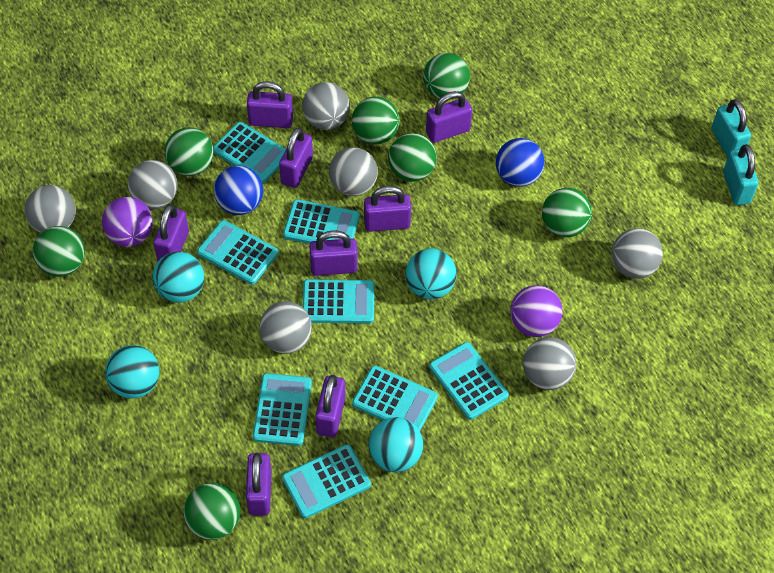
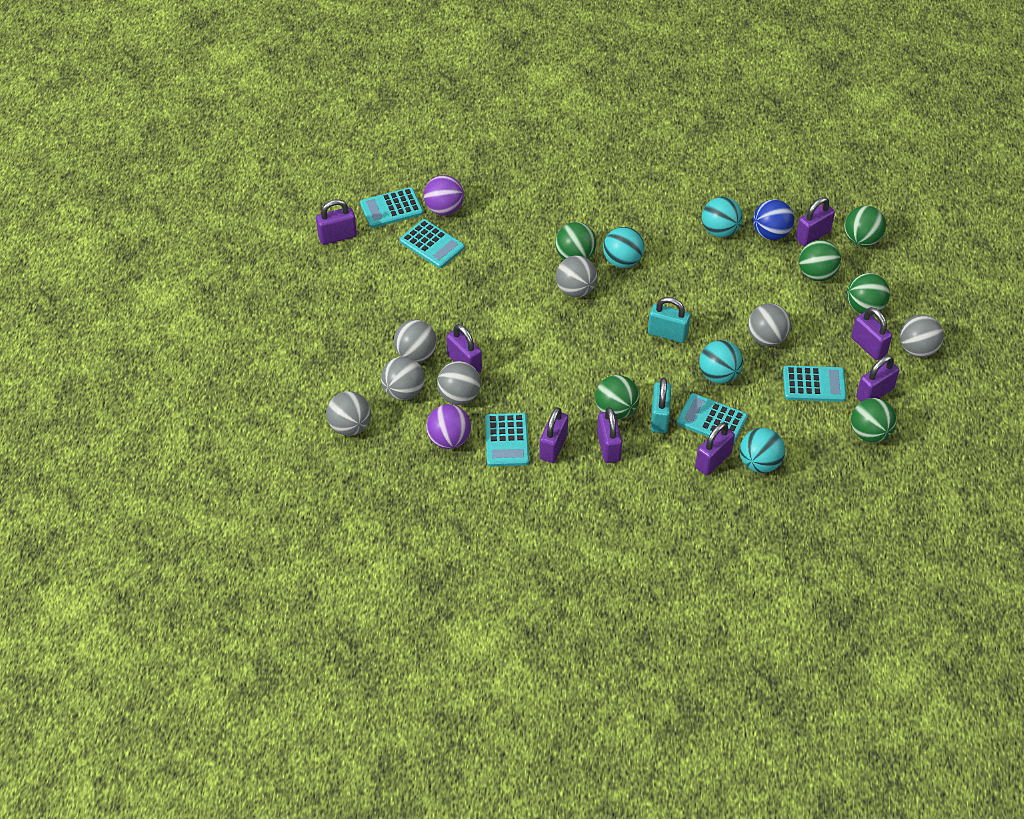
blue ball: 2 -> 1
green ball: 7 -> 6
turquoise calculator: 8 -> 5

